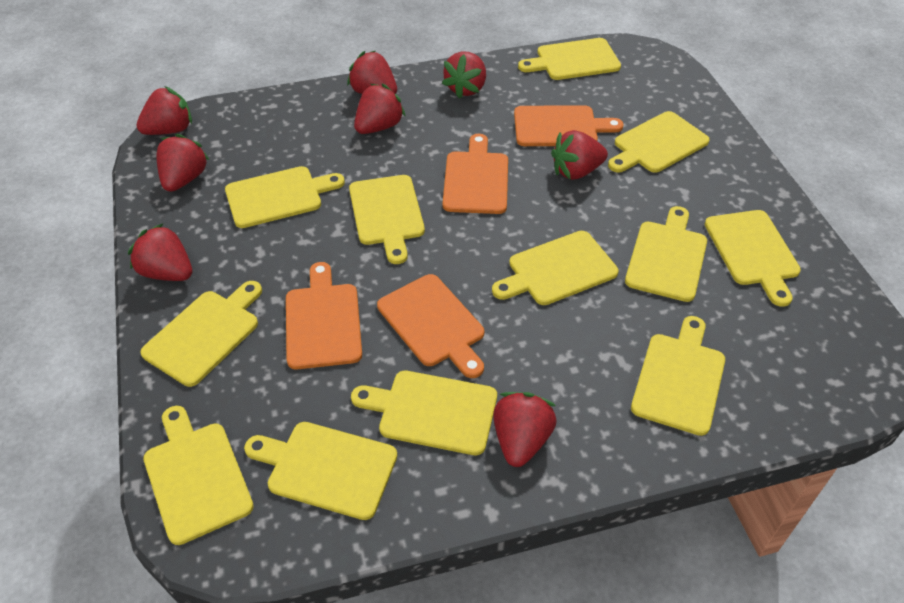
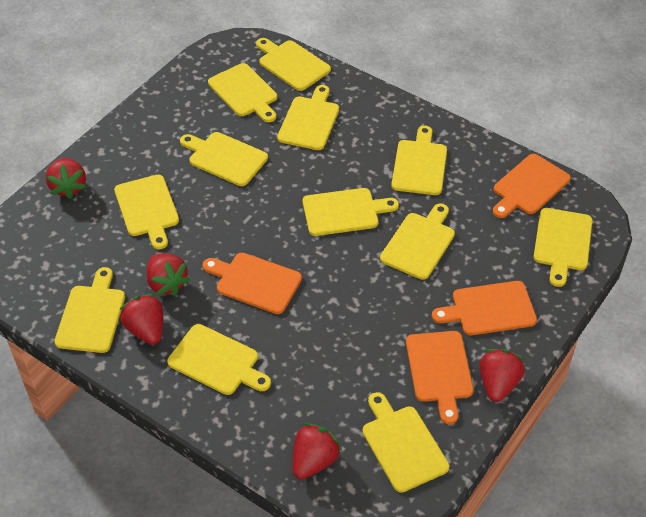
red strawberry: 8 -> 5

